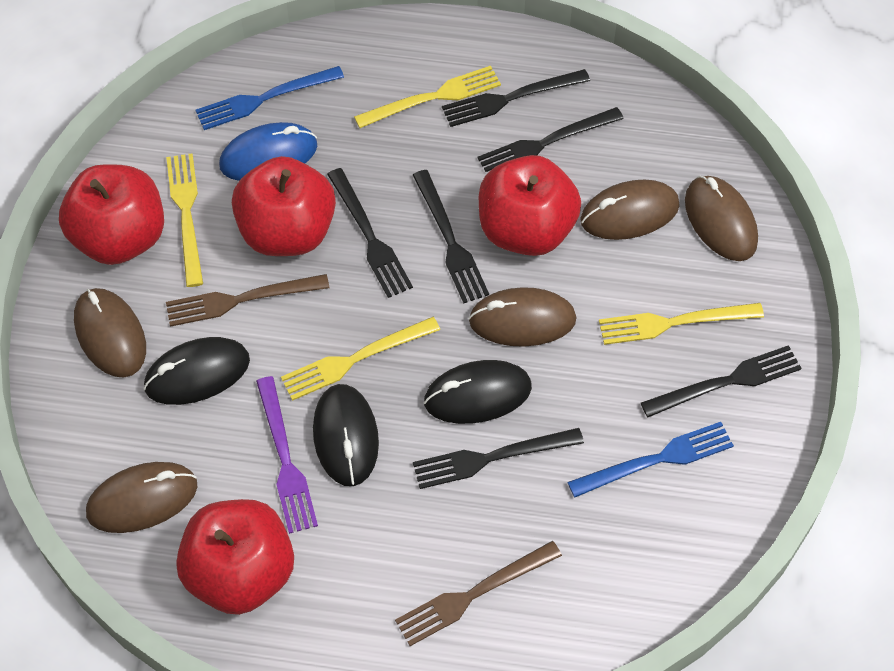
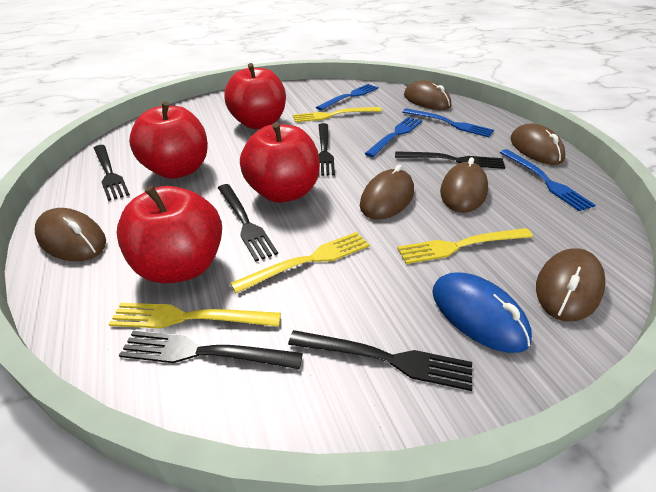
black mouse: 3 -> 0
blue fork: 2 -> 4
brown fork: 2 -> 0
brown mouse: 5 -> 6
purple fork: 1 -> 0

